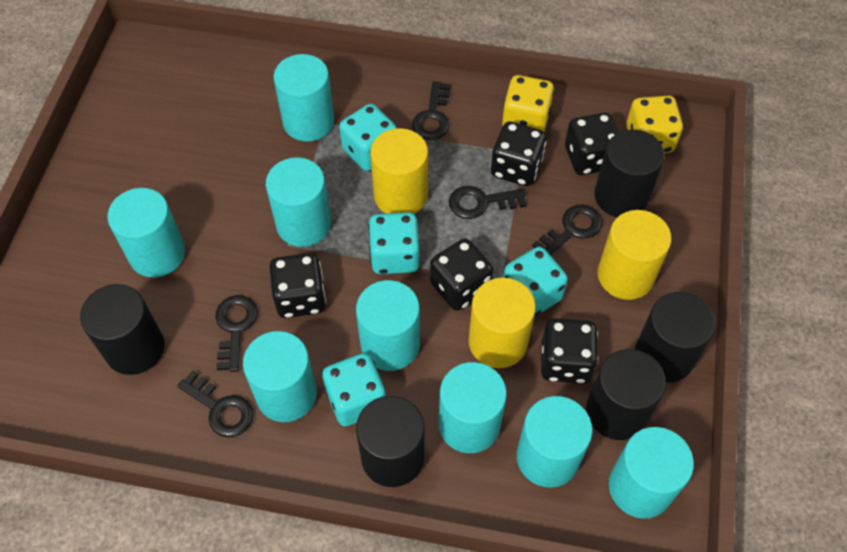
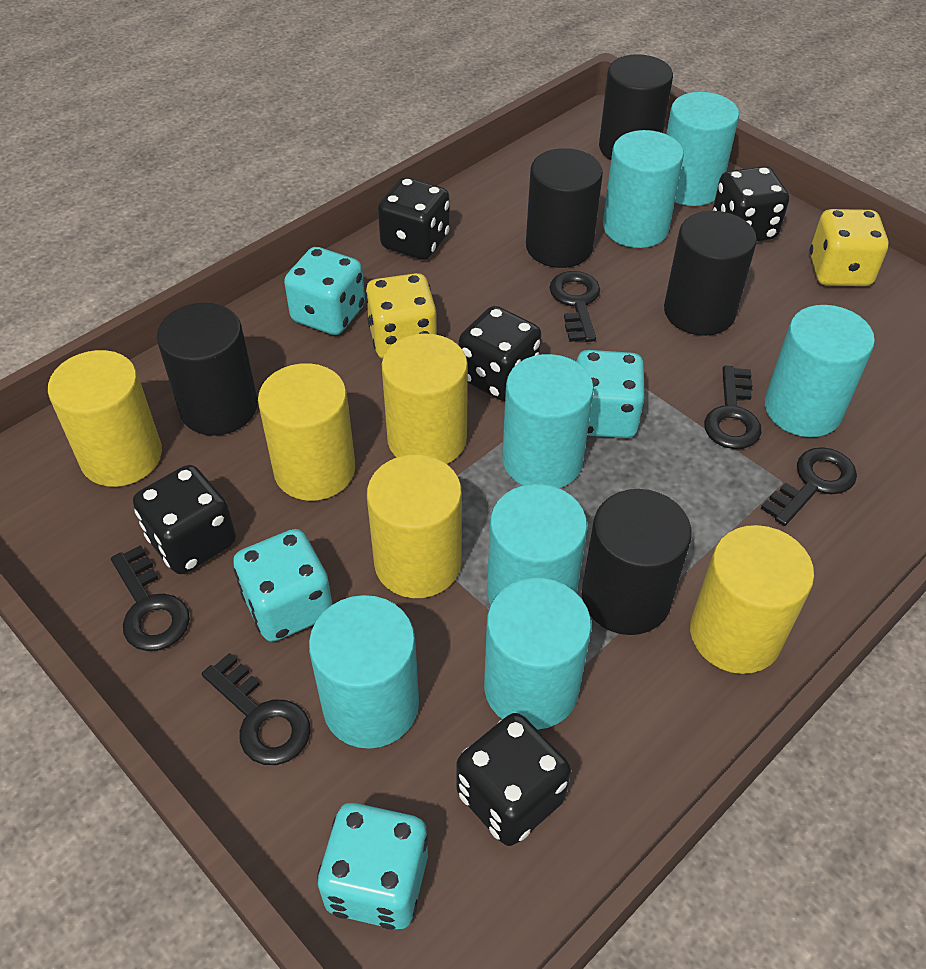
turquoise cylinder: 8 -> 7
yellow cylinder: 3 -> 5

